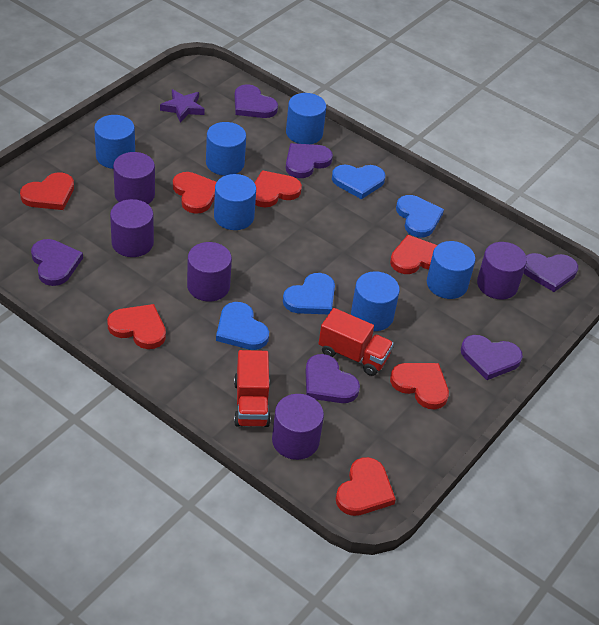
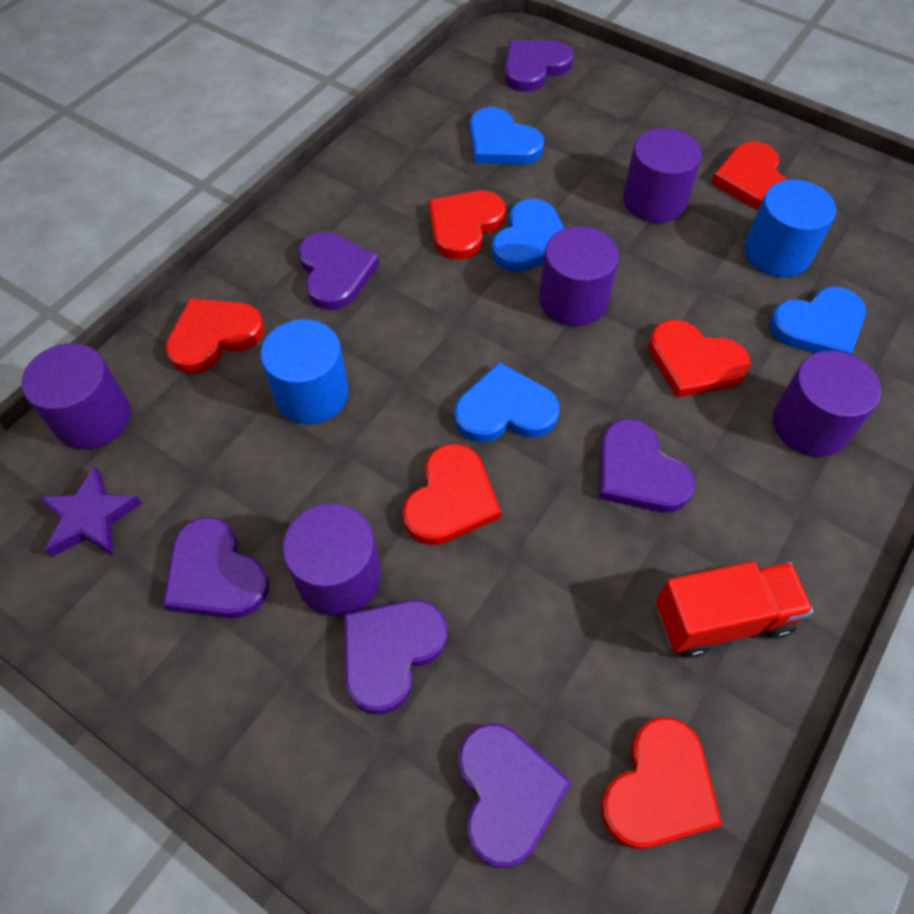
blue cylinder: 6 -> 2
red heart: 7 -> 6
red truck: 2 -> 1

